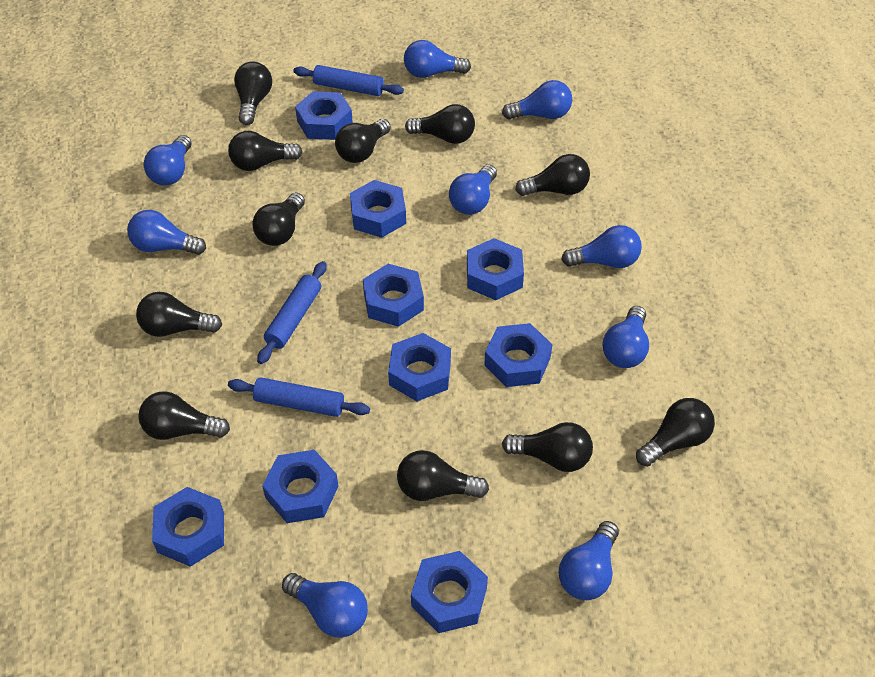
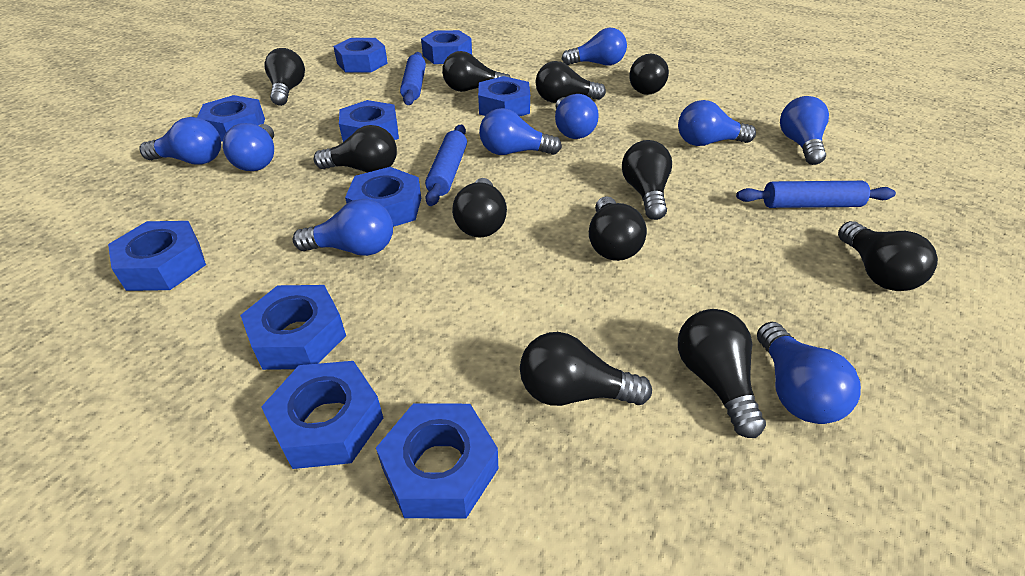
blue nut: 9 -> 10

